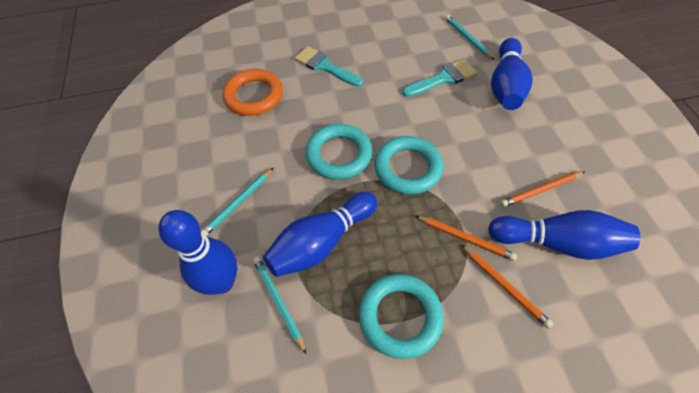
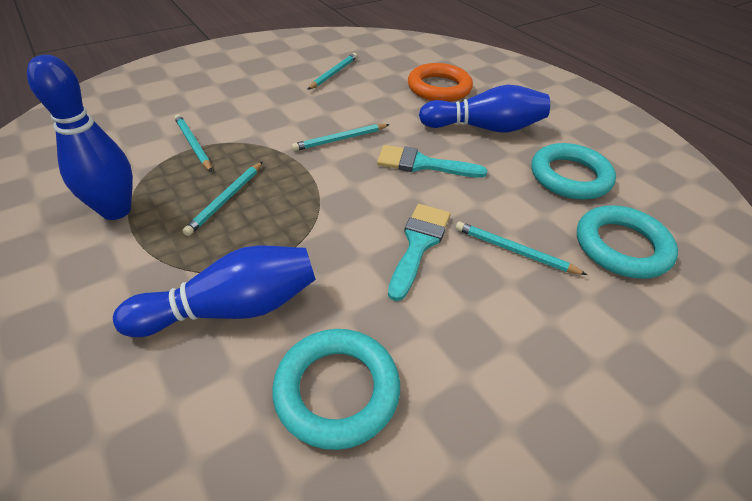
blue bowling pin: 4 -> 3
orange pencil: 3 -> 0
turquoise pencil: 3 -> 5

